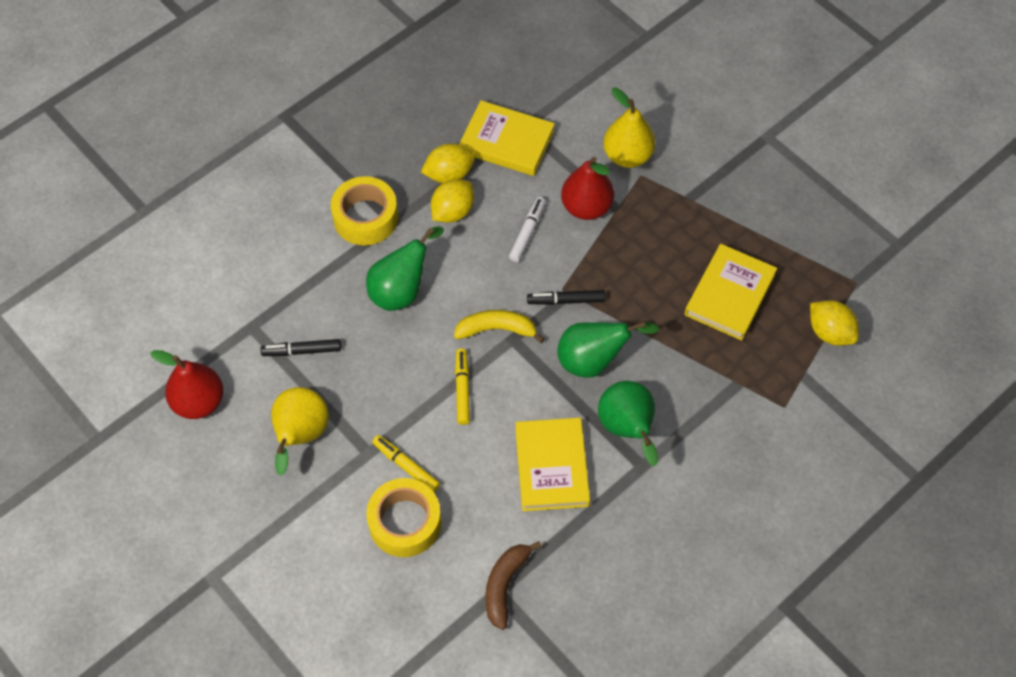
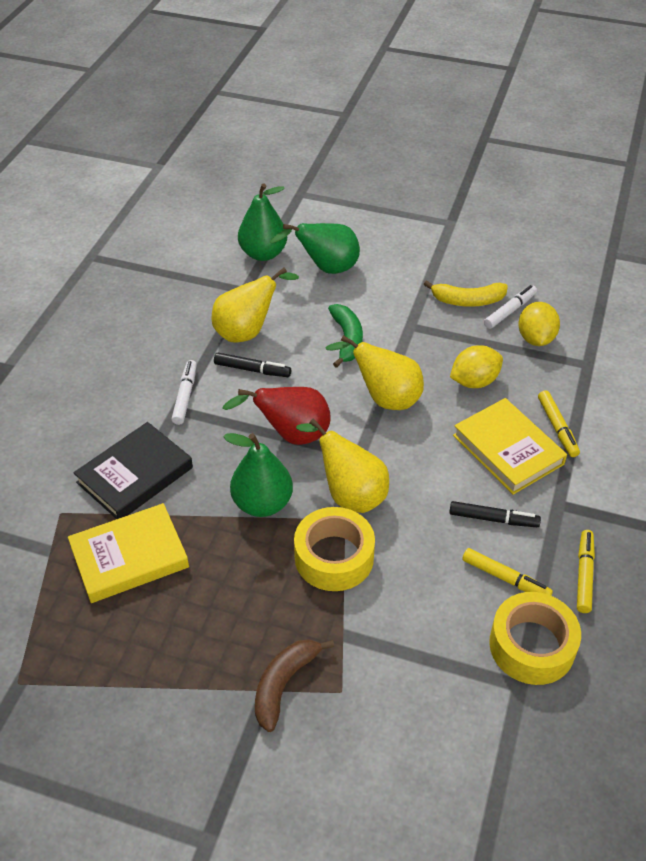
black book: 0 -> 1
green banana: 0 -> 1
red pear: 2 -> 1
white marker: 1 -> 2
yellow book: 3 -> 2
yellow lemon: 3 -> 2
yellow marker: 2 -> 3
yellow pear: 2 -> 3

